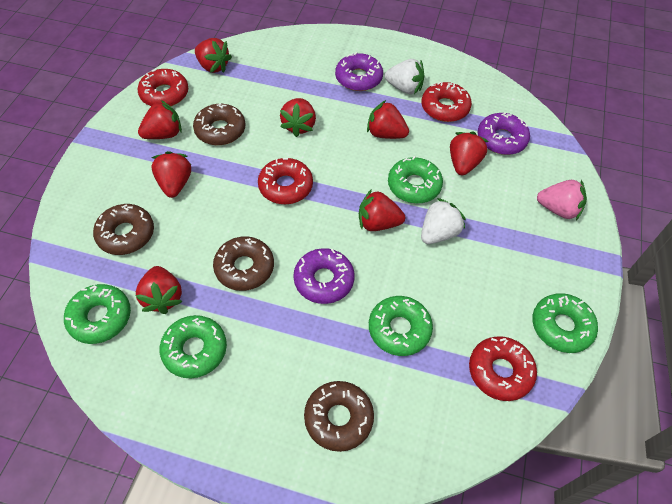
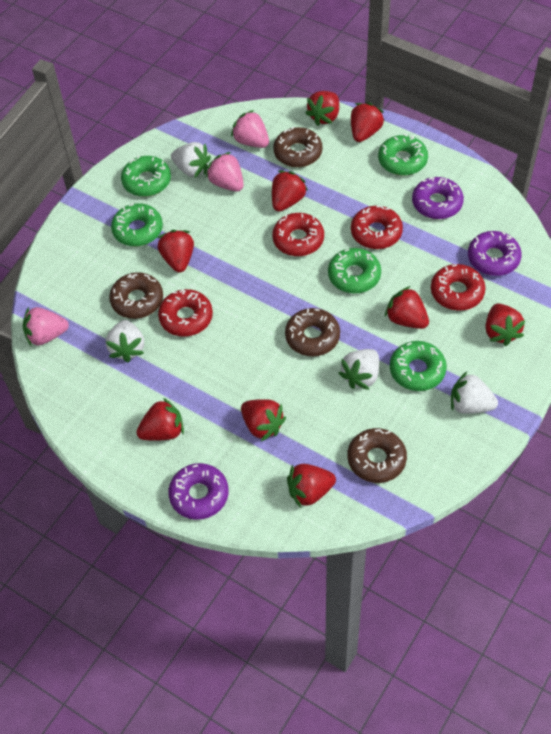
pink strawberry: 1 -> 3
red strawberry: 8 -> 9
white strawberry: 2 -> 4

